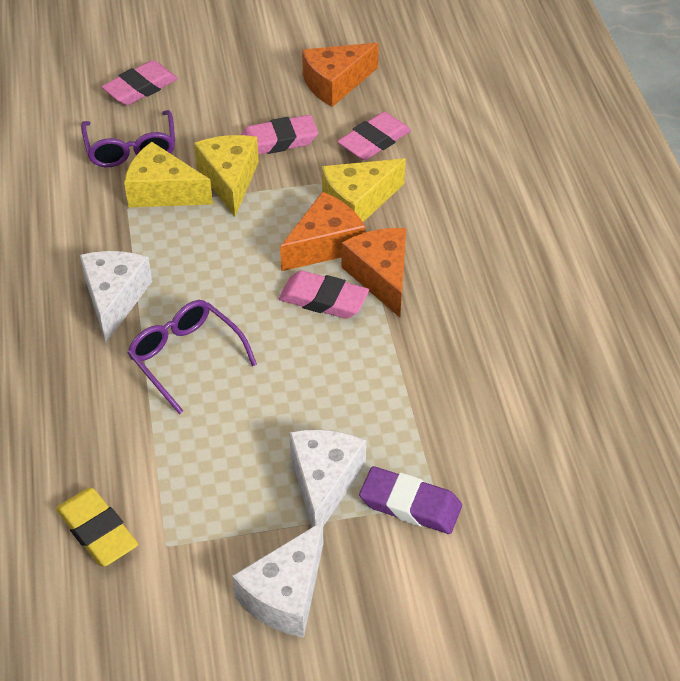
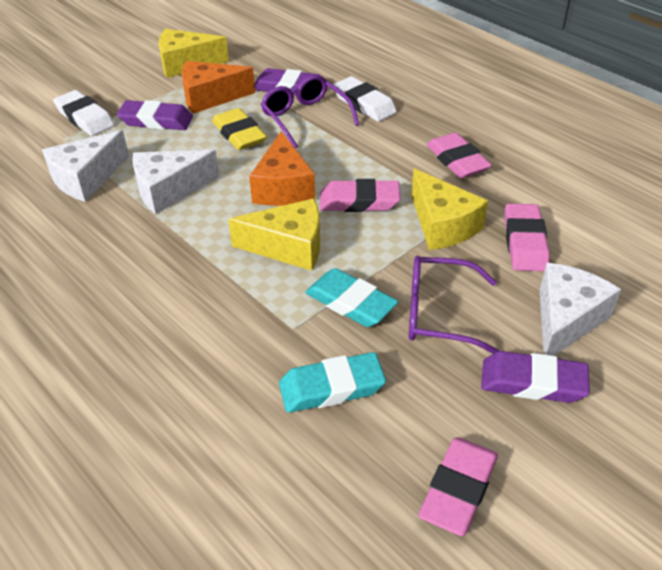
orange cheese: 3 -> 2
purple eraser: 1 -> 3
turquoise eraser: 0 -> 2
white eraser: 0 -> 2

